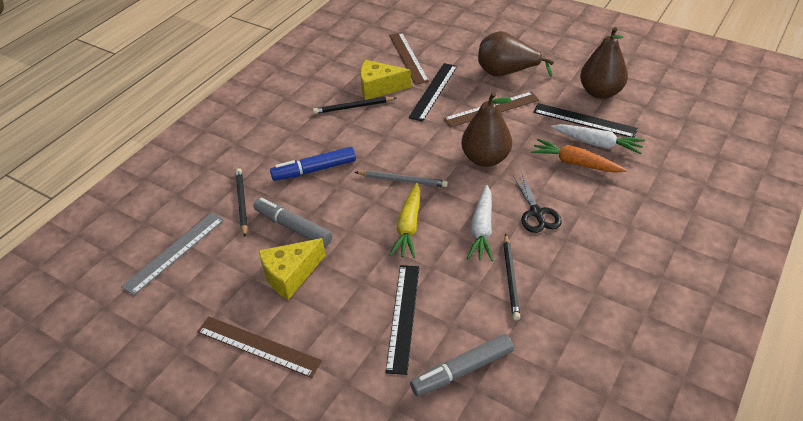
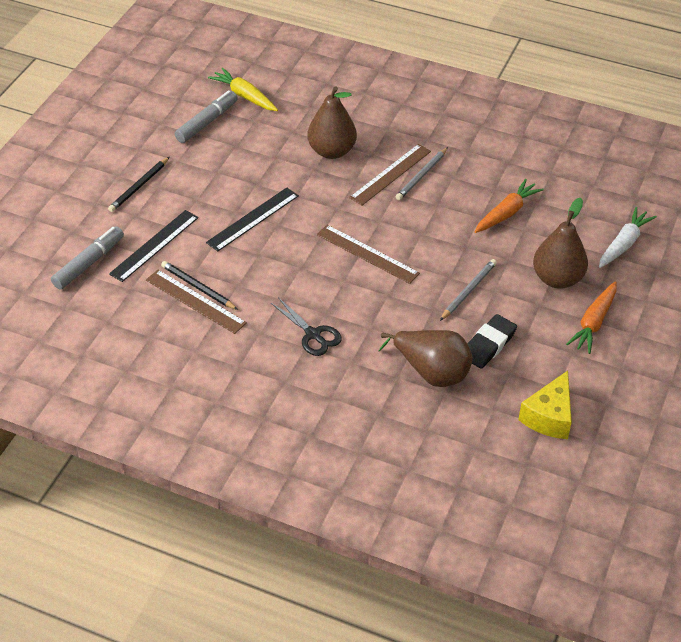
black eraser: 0 -> 1
black pencil: 3 -> 2
black ruler: 3 -> 2
blue marker: 1 -> 0
grey pencil: 1 -> 2
grey ruler: 1 -> 0
orange carrot: 1 -> 2
white carrot: 2 -> 1
yellow cheese: 2 -> 1

